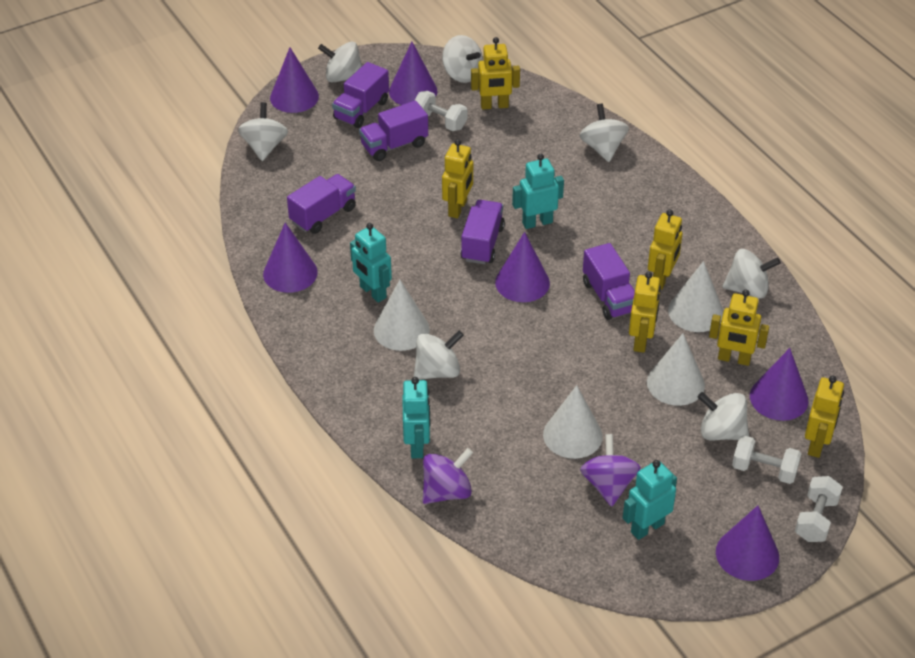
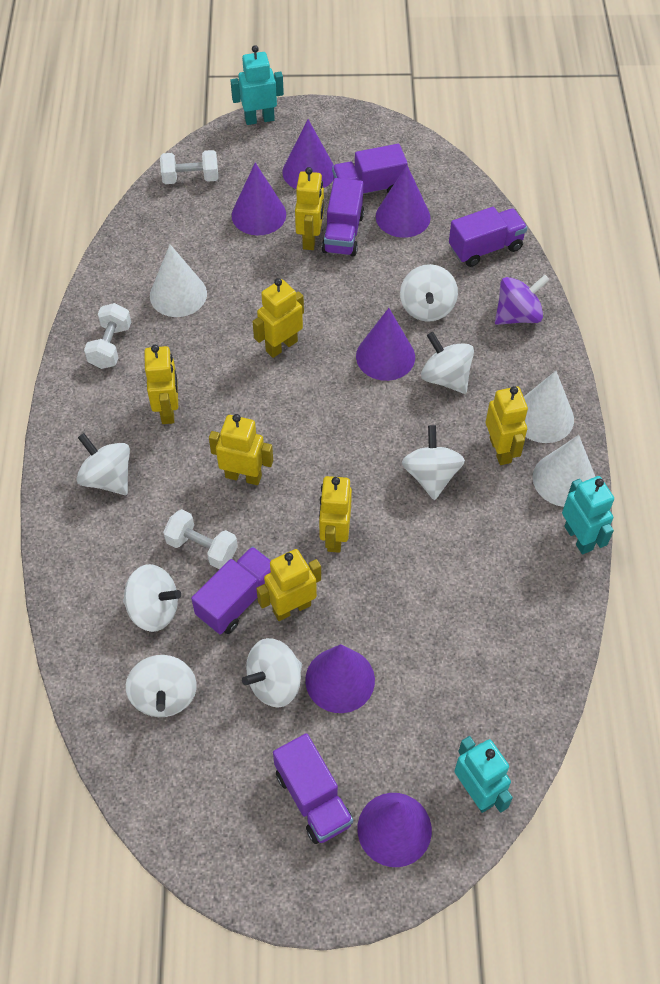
purple spinning top: 2 -> 1
turquoise robot: 4 -> 3
white cone: 4 -> 3
yellow robot: 6 -> 7

